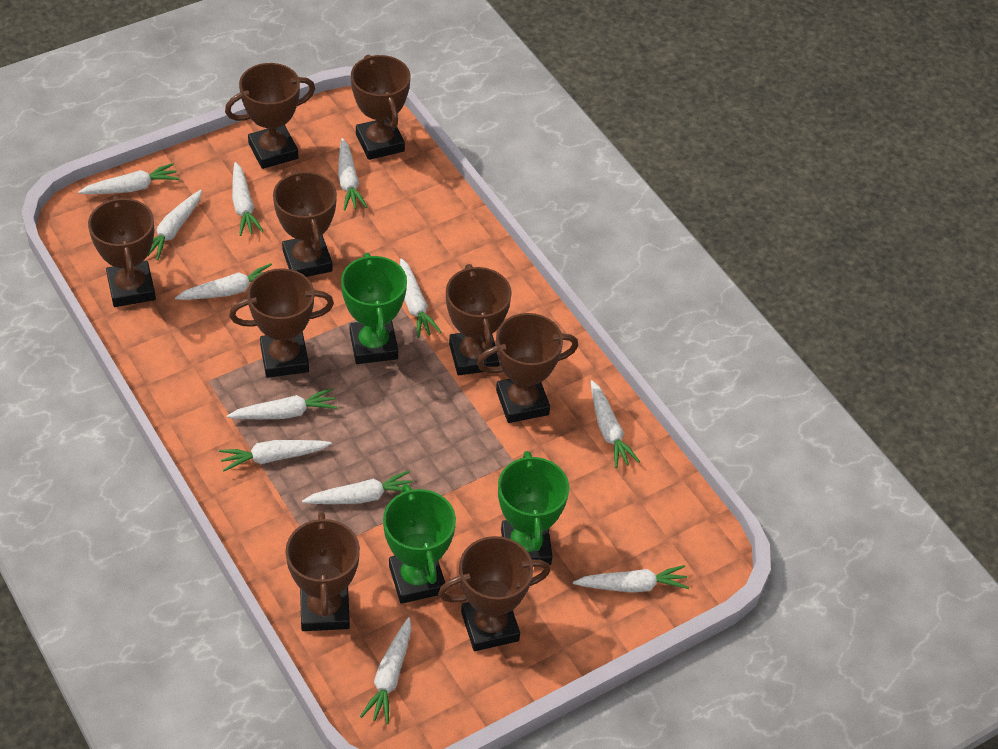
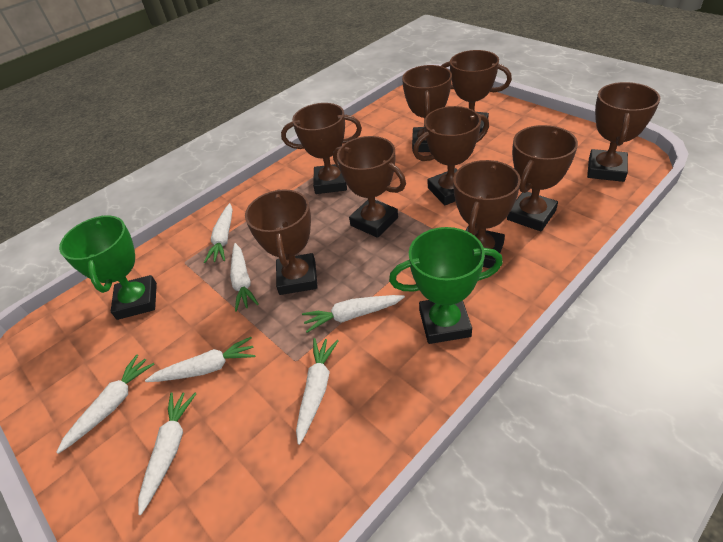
green trophy: 3 -> 2
white carrot: 12 -> 7

